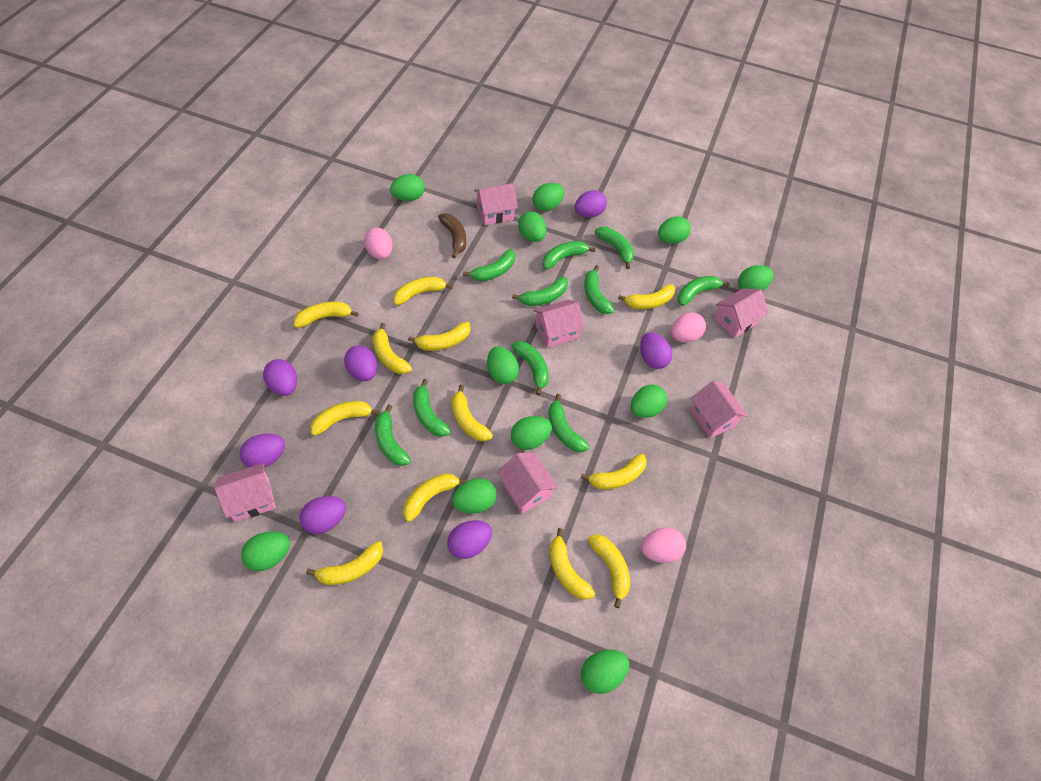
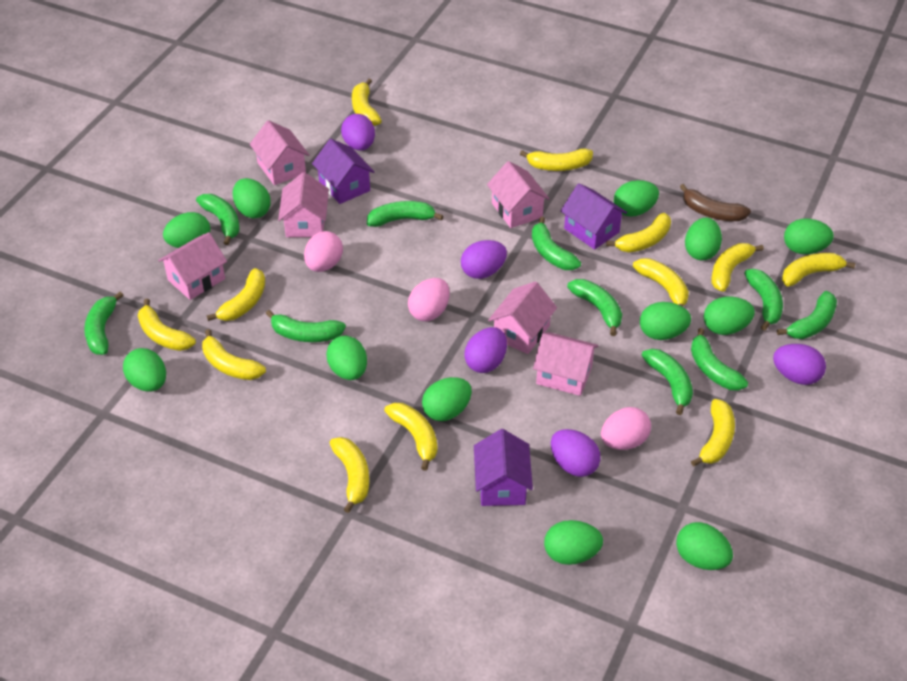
green egg: 11 -> 12
purple egg: 7 -> 5
purple house: 0 -> 3

